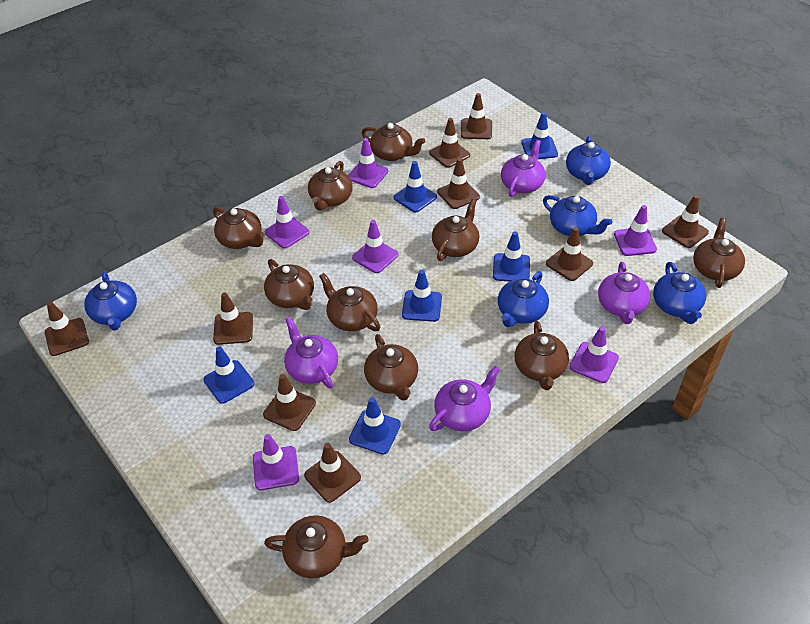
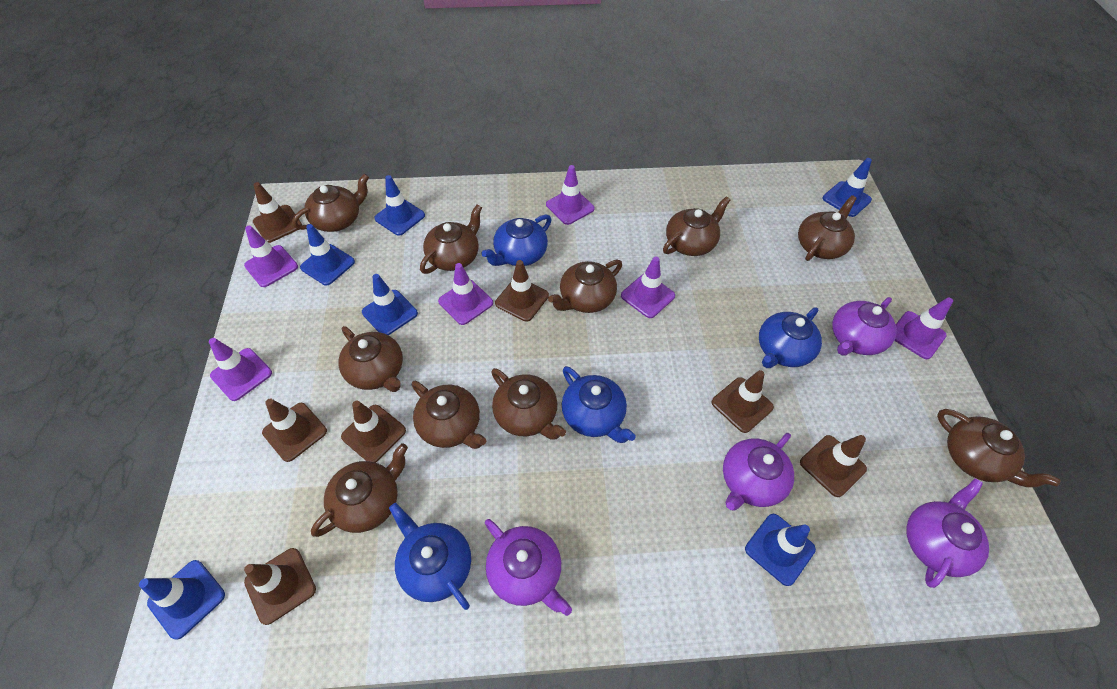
blue teapot: 5 -> 4
brown traffic cone: 9 -> 7

